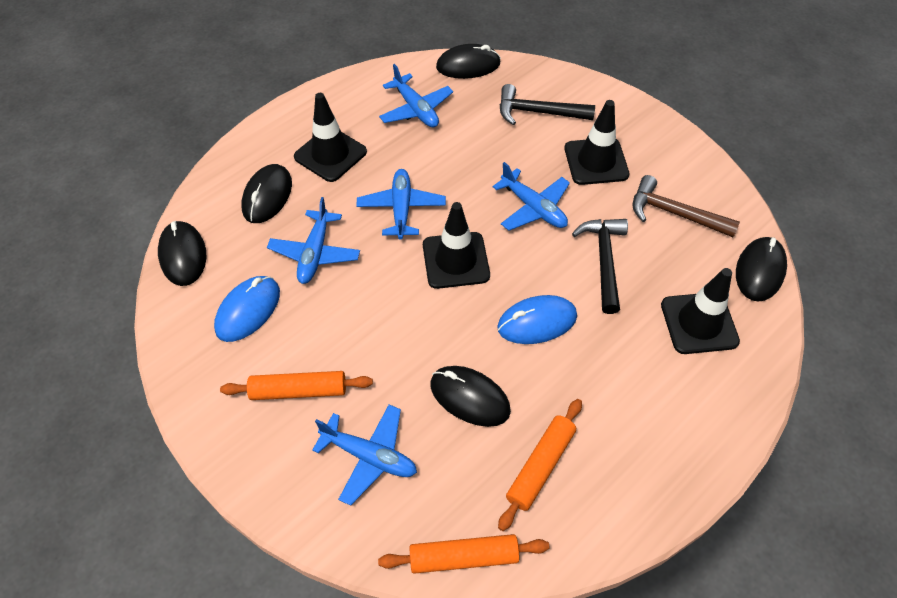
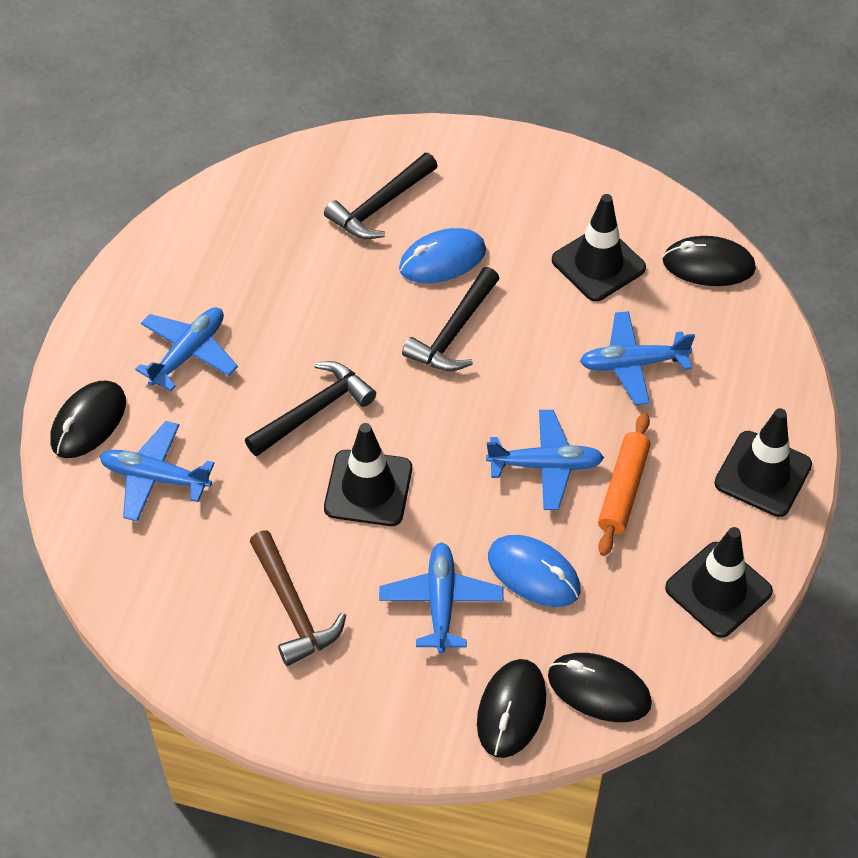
black hammer: 2 -> 3
black mouse: 5 -> 4
orange rolling pin: 3 -> 1

